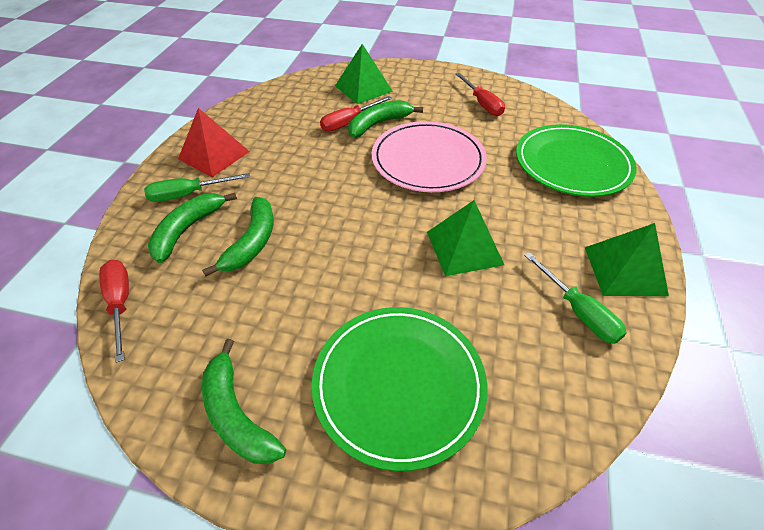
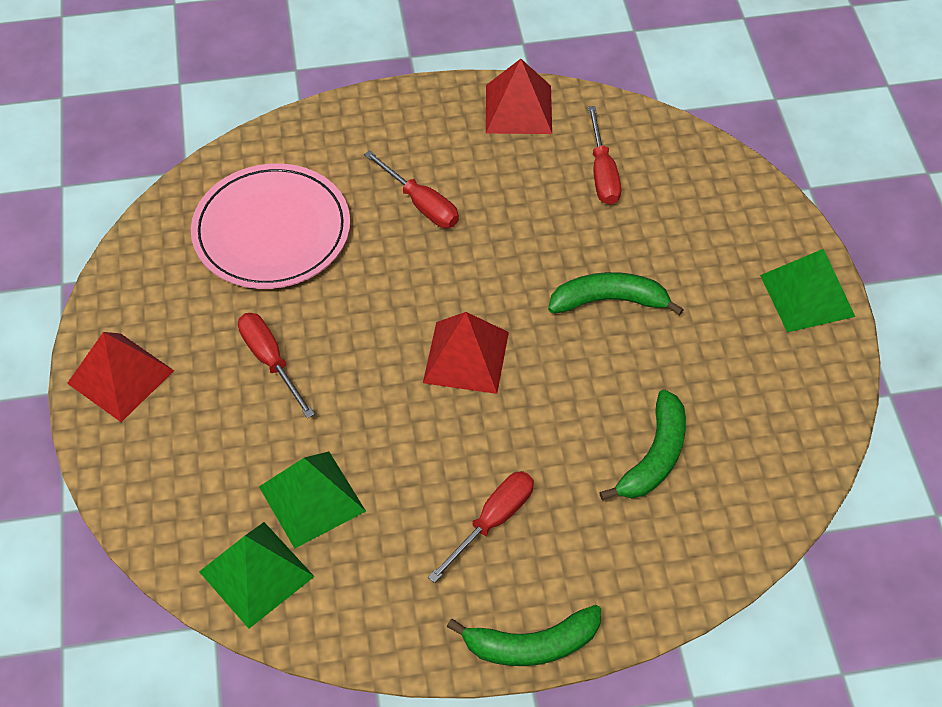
green banana: 4 -> 3
green plate: 2 -> 0
green screwdriver: 2 -> 0
red pyramid: 1 -> 3
red screwdriver: 3 -> 4

